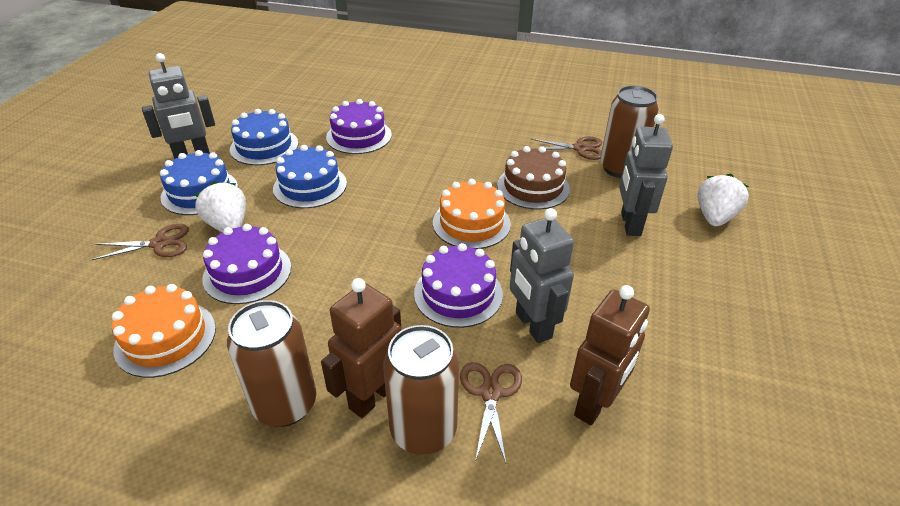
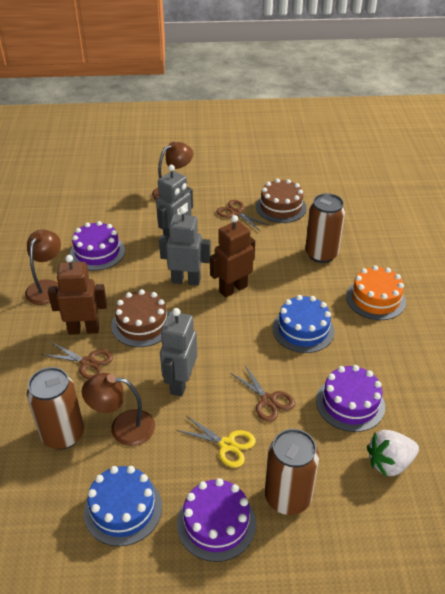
blue cake: 3 -> 2
brown cake: 1 -> 2
brown lamp: 0 -> 3
orange cake: 2 -> 1
white strawberry: 2 -> 1
yellow scissors: 0 -> 1

